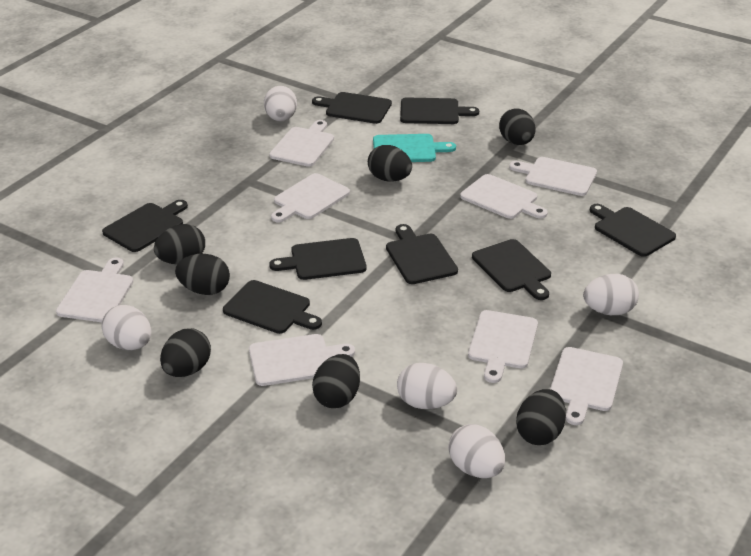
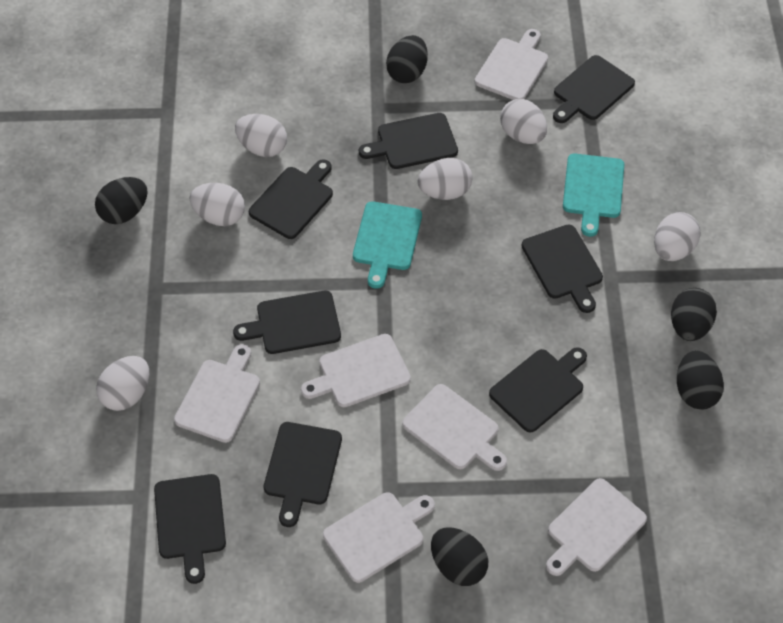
black egg: 7 -> 5
turquoise cutting board: 1 -> 2
white cutting board: 8 -> 6
white egg: 5 -> 6

